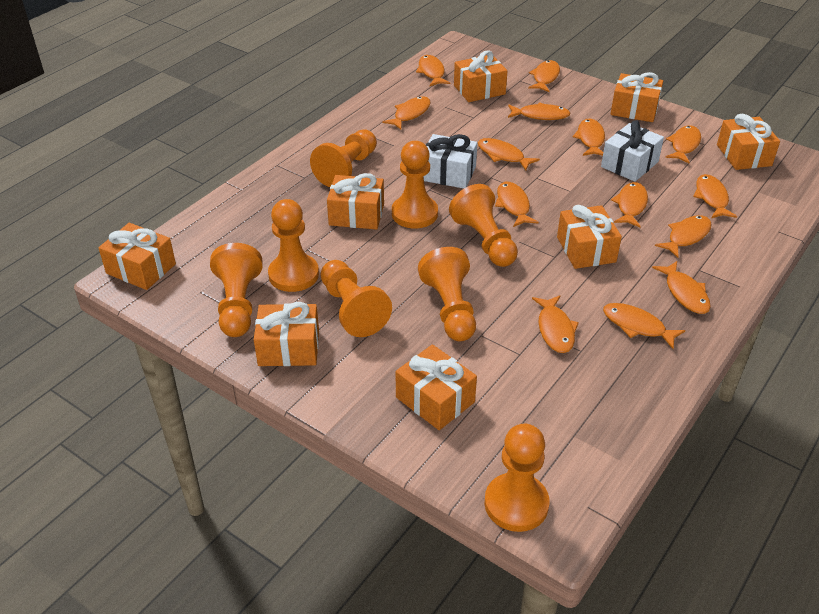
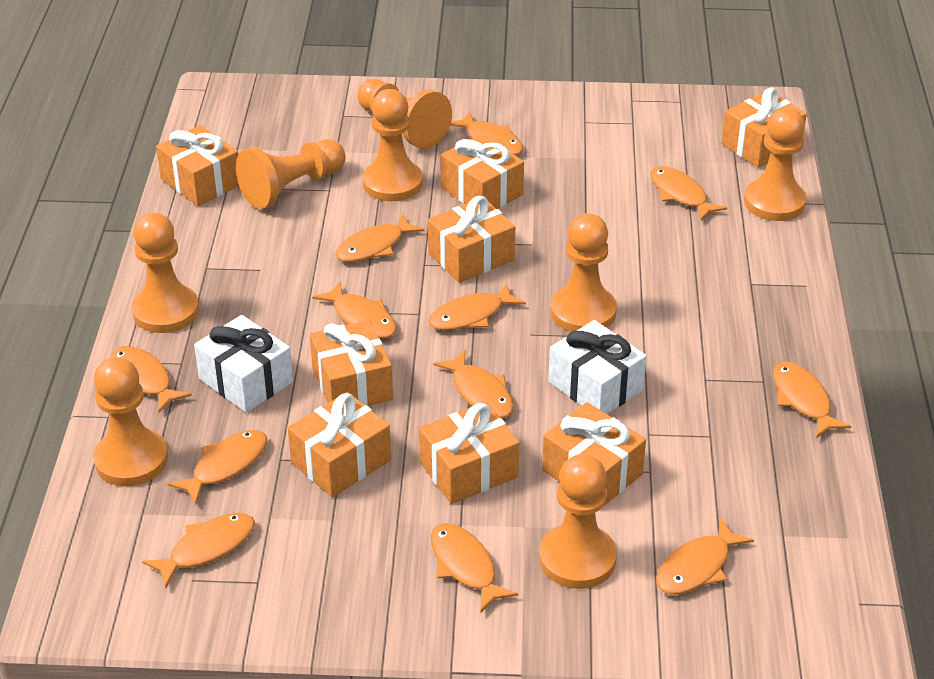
orange fish: 14 -> 12

